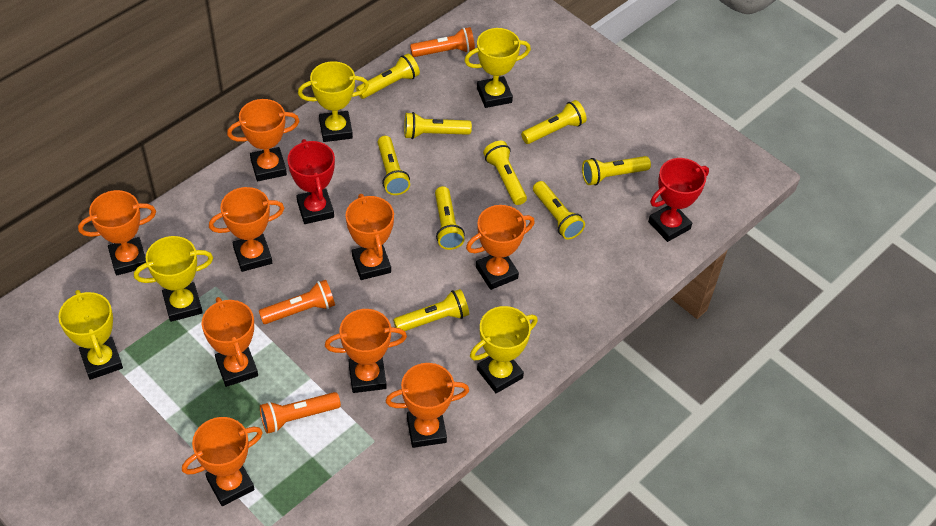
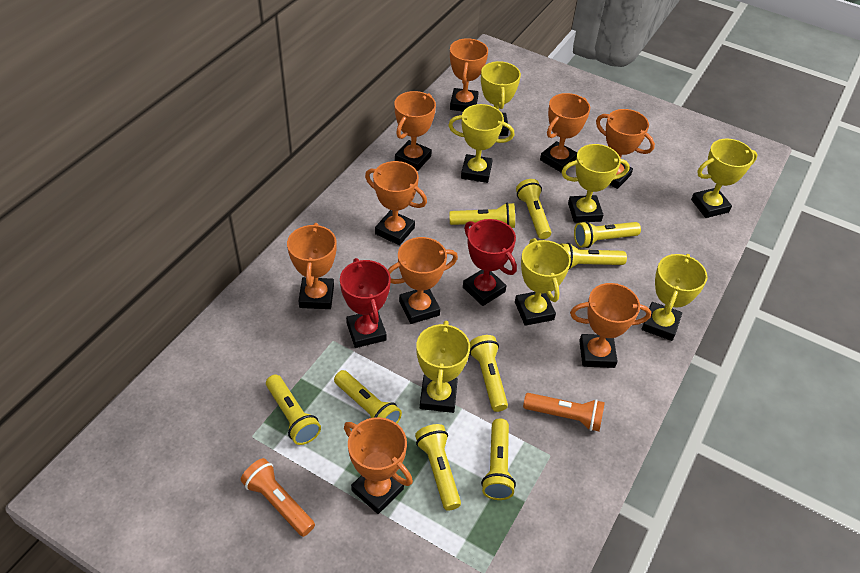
orange flashlight: 3 -> 2
yellow trophy: 5 -> 7

